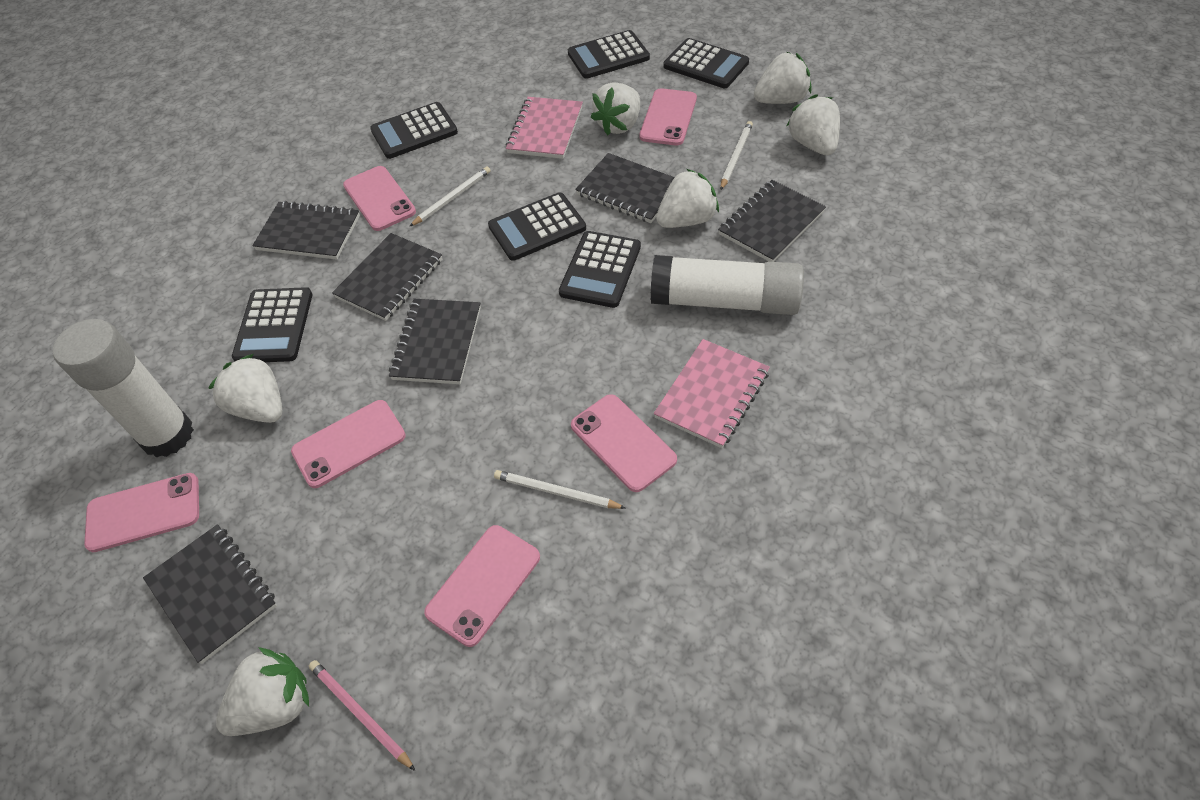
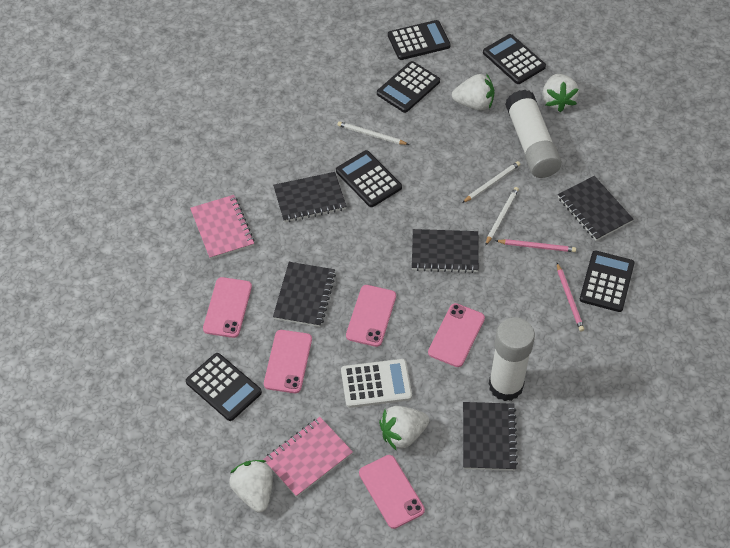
black notebook: 6 -> 5
pink pencil: 1 -> 2
pink phone: 6 -> 5
white calculator: 0 -> 1
white strawberry: 6 -> 4

